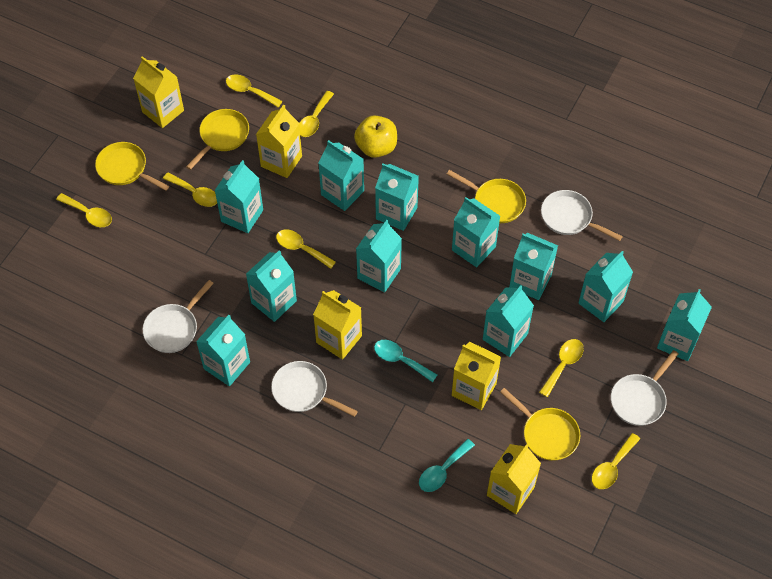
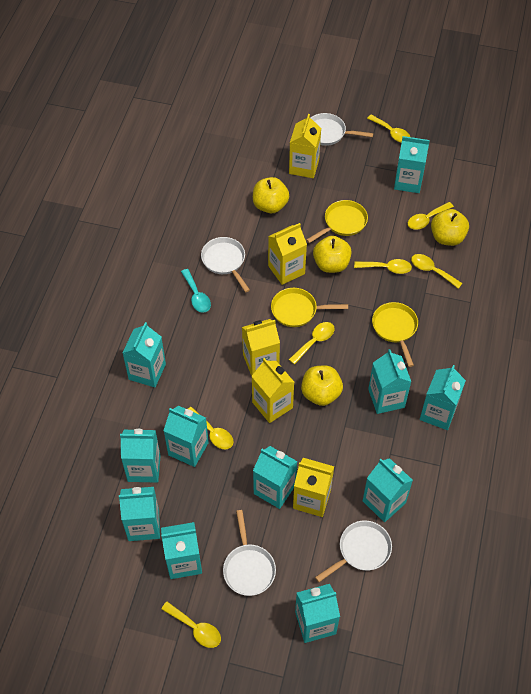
turquoise spoon: 2 -> 1
yellow apple: 1 -> 4
yellow pan: 4 -> 3

